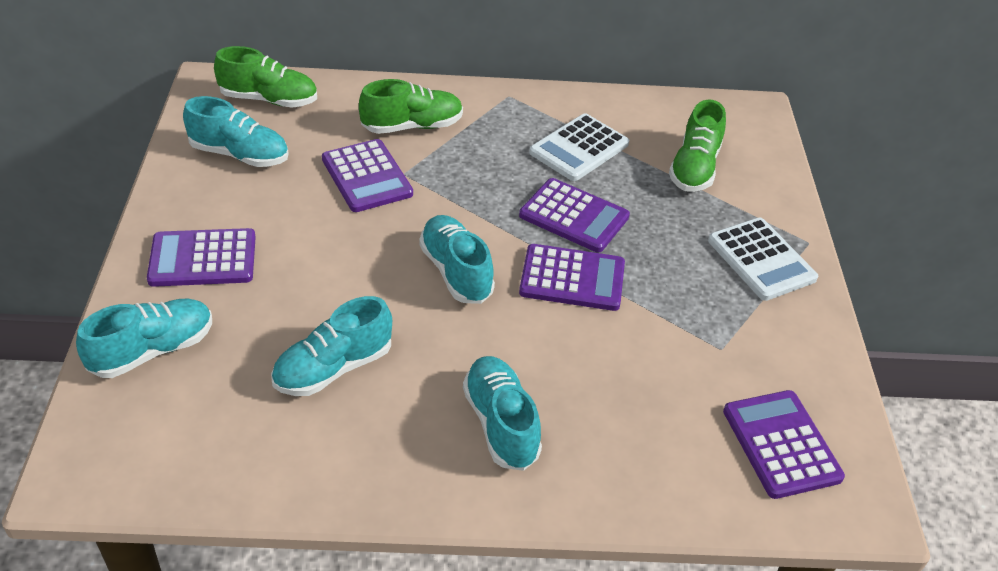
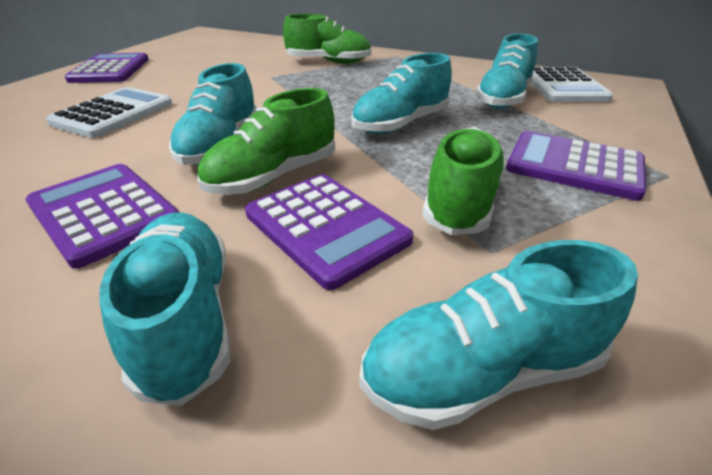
purple calculator: 5 -> 4

